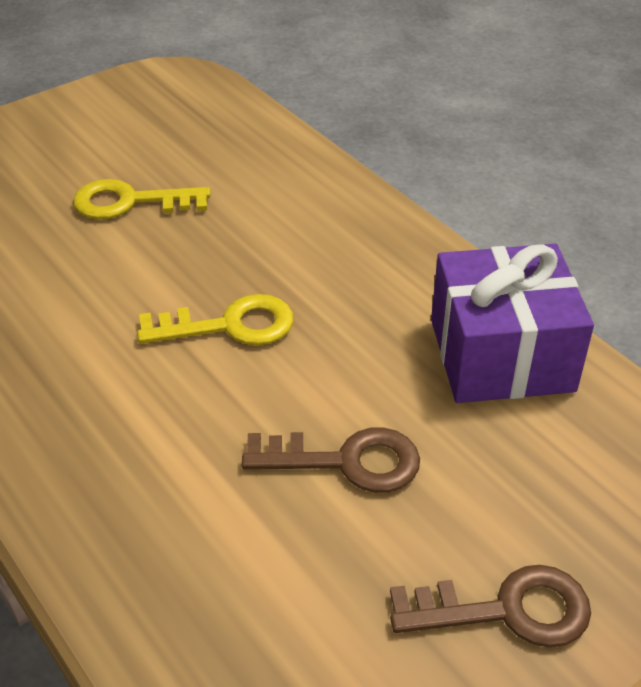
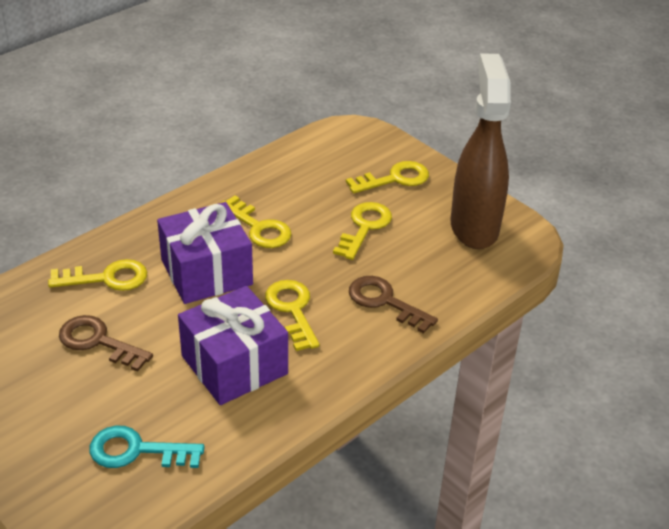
brown spray bottle: 0 -> 1
purple gift: 1 -> 2
turquoise key: 0 -> 1
yellow key: 2 -> 5

